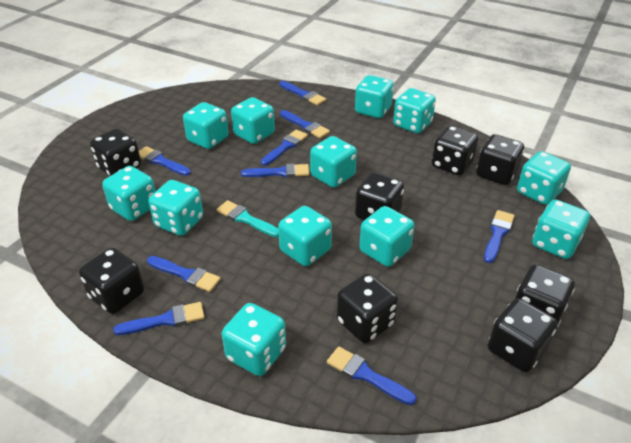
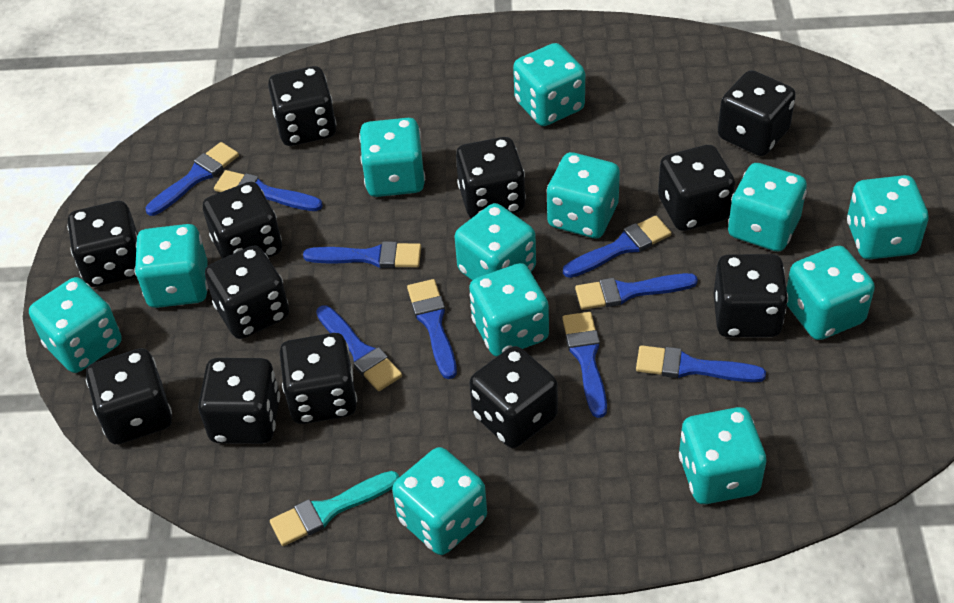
black dice: 8 -> 12

